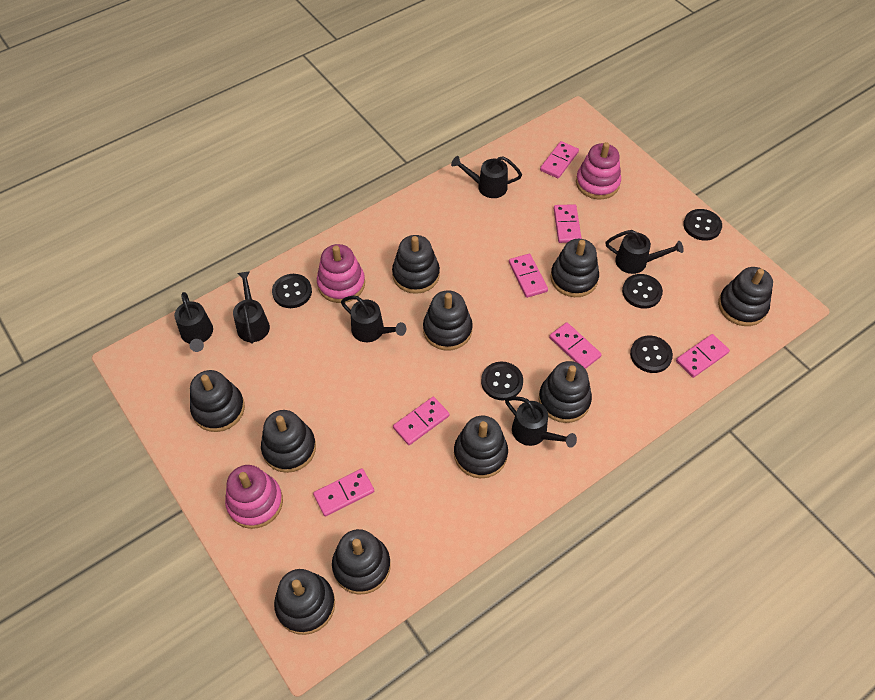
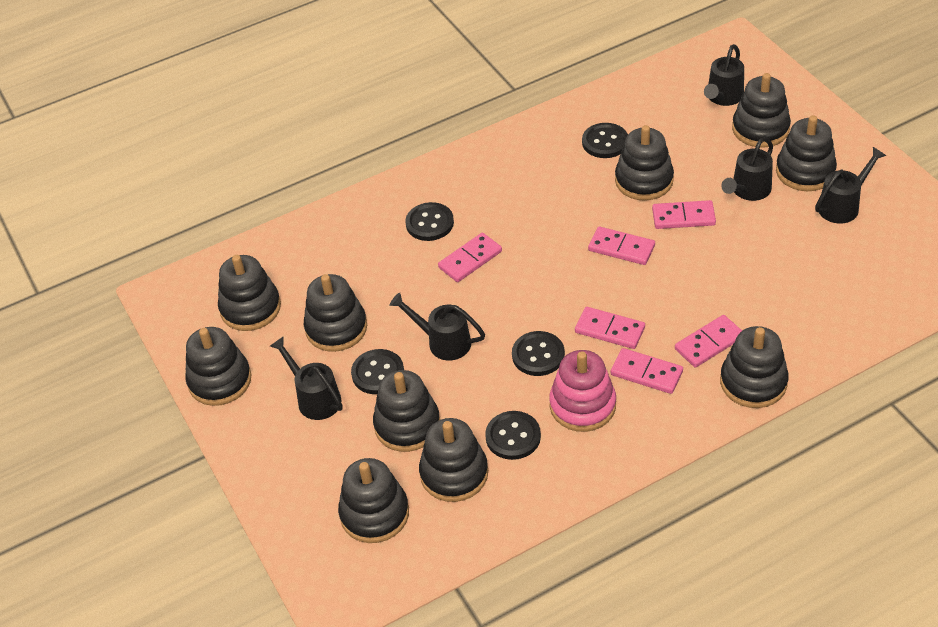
black watering can: 6 -> 5
pink domino: 7 -> 6
pink stacking toy: 3 -> 1

